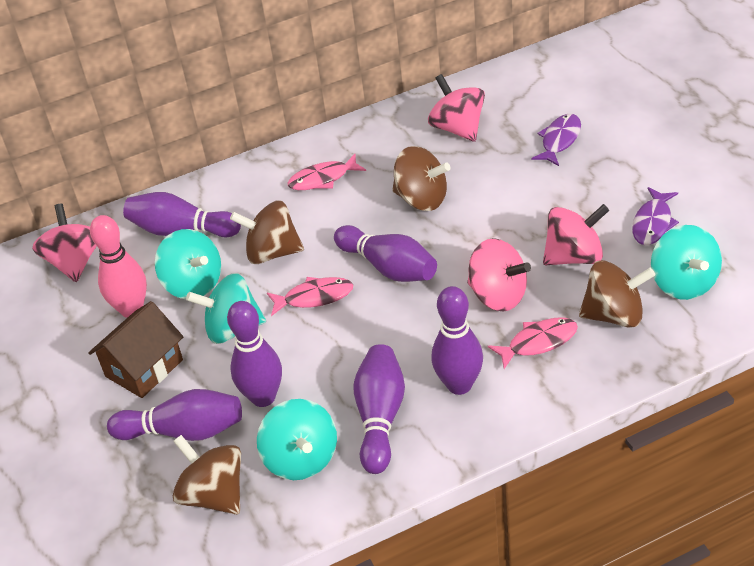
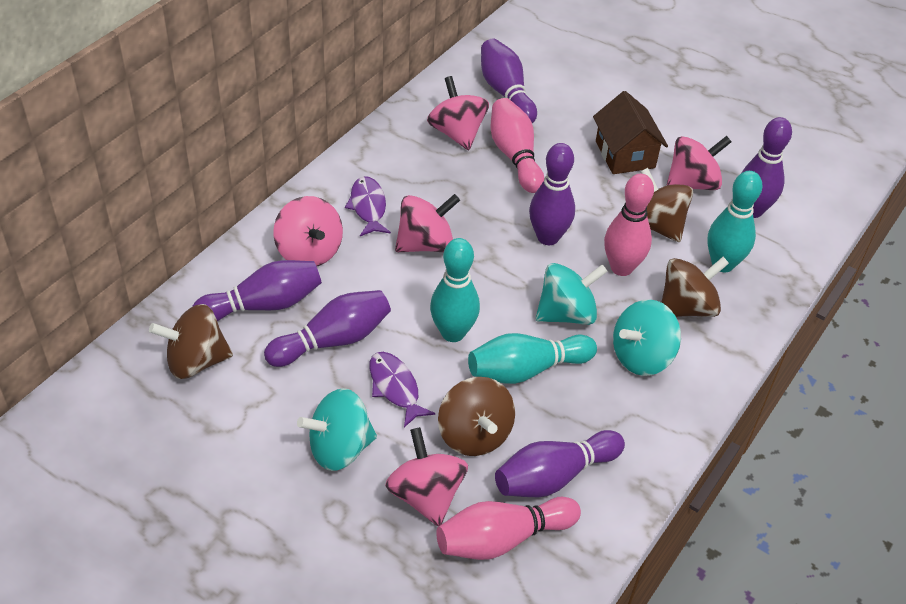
pink bowling pin: 1 -> 3
pink fish: 3 -> 0
pink spinning top: 4 -> 5
turquoise bowling pin: 0 -> 3
turquoise spinning top: 4 -> 3

